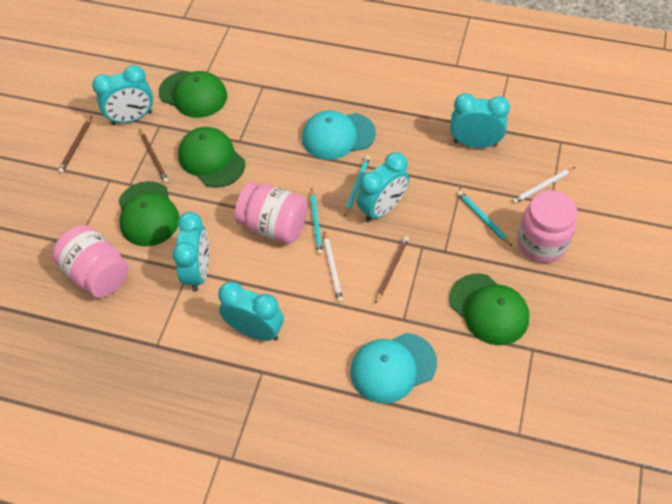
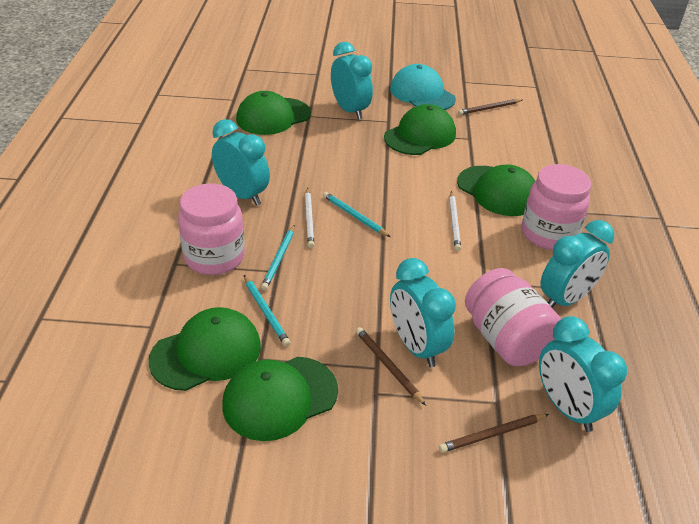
green cap: 4 -> 5
turquoise cap: 2 -> 1

